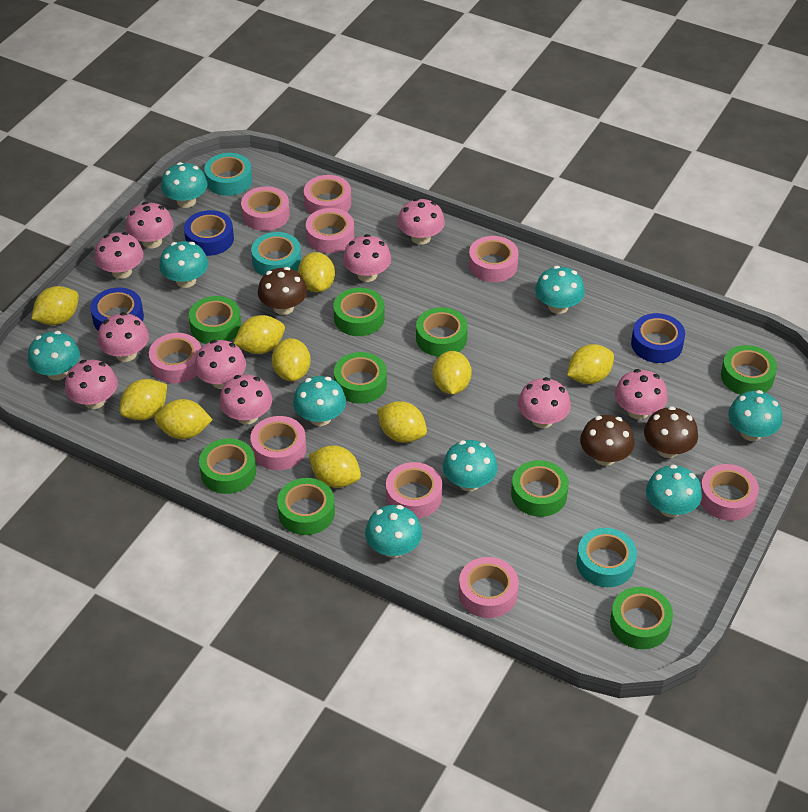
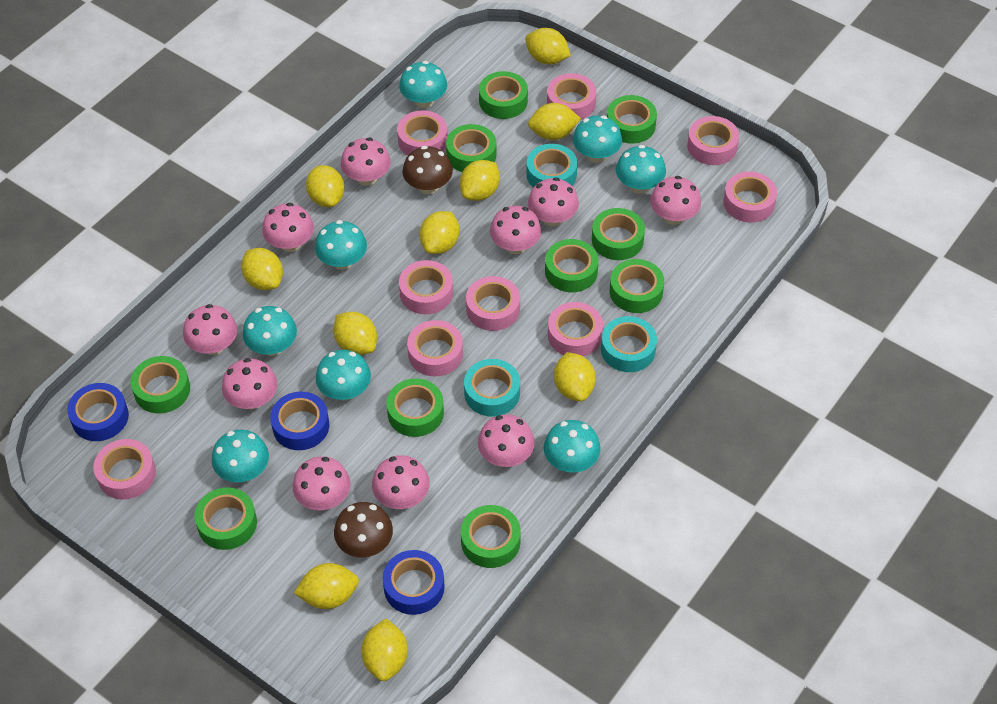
brown mushroom: 3 -> 2
green tape: 9 -> 10
turquoise mushroom: 9 -> 8

